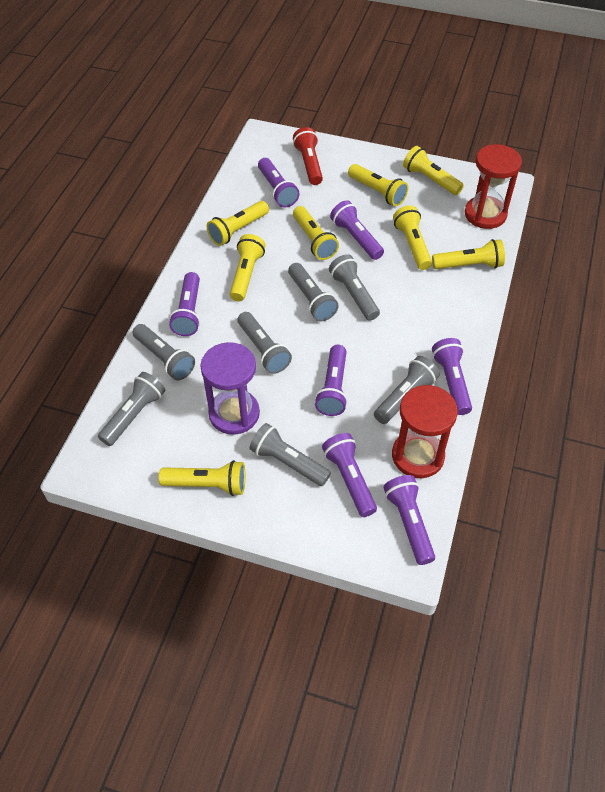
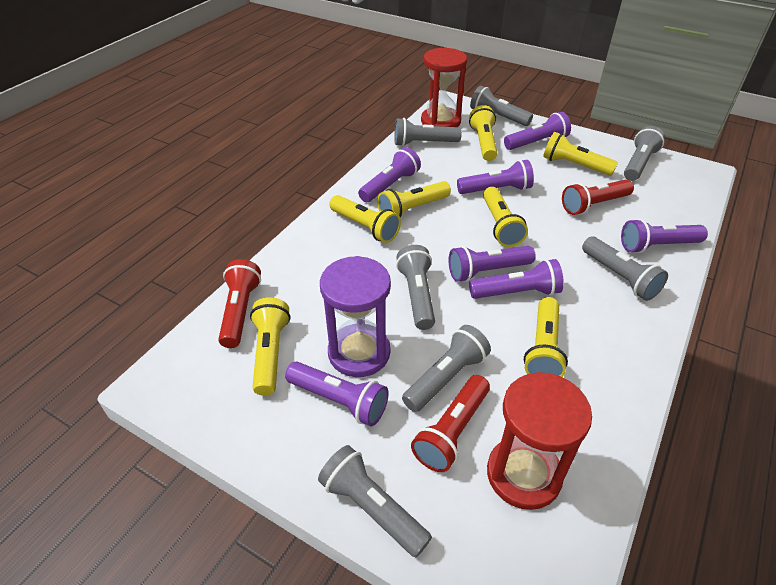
red flashlight: 1 -> 3
yellow flashlight: 8 -> 7

